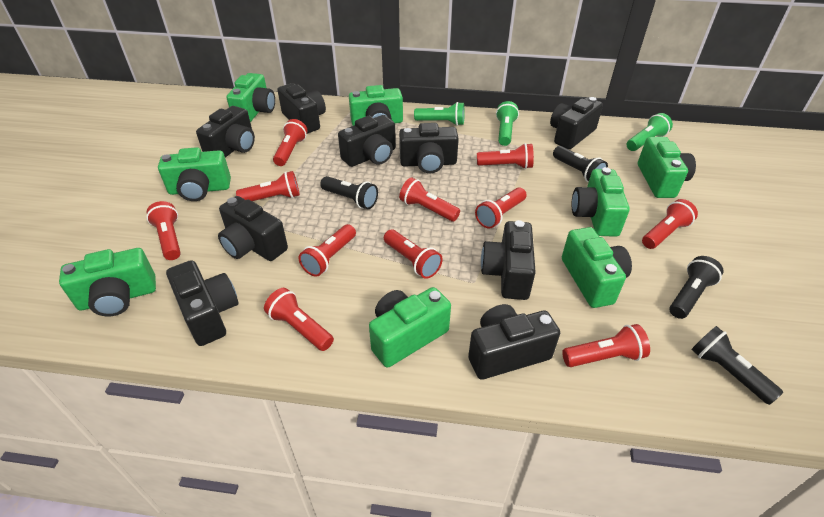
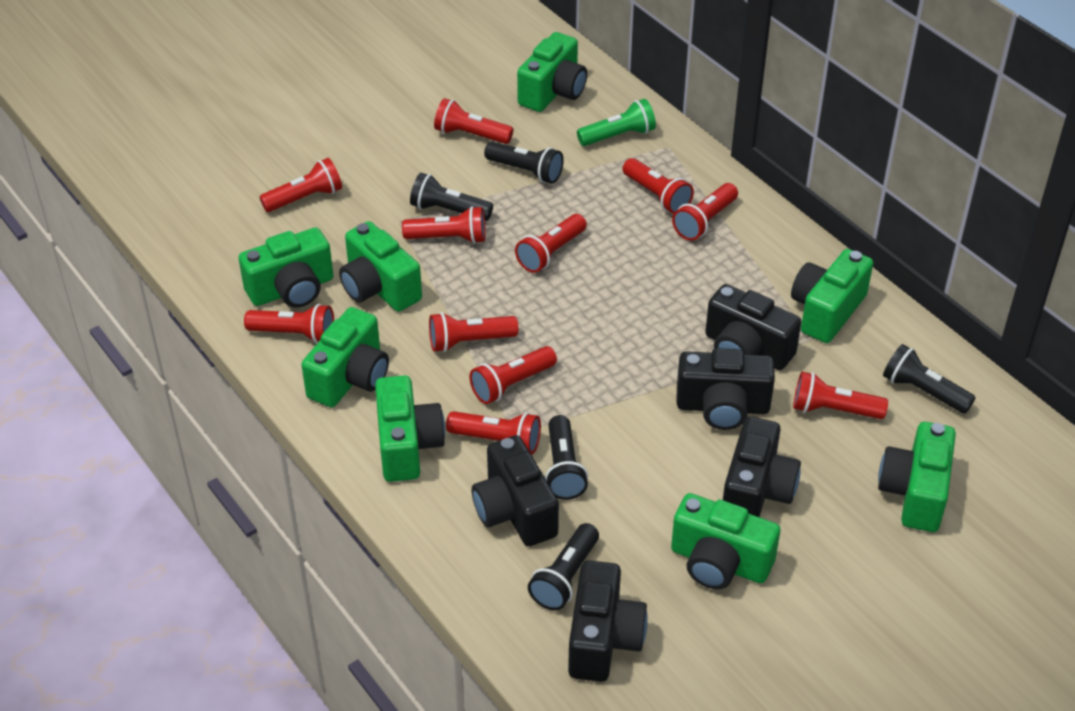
black camera: 9 -> 5
black flashlight: 4 -> 5
green flashlight: 3 -> 1

